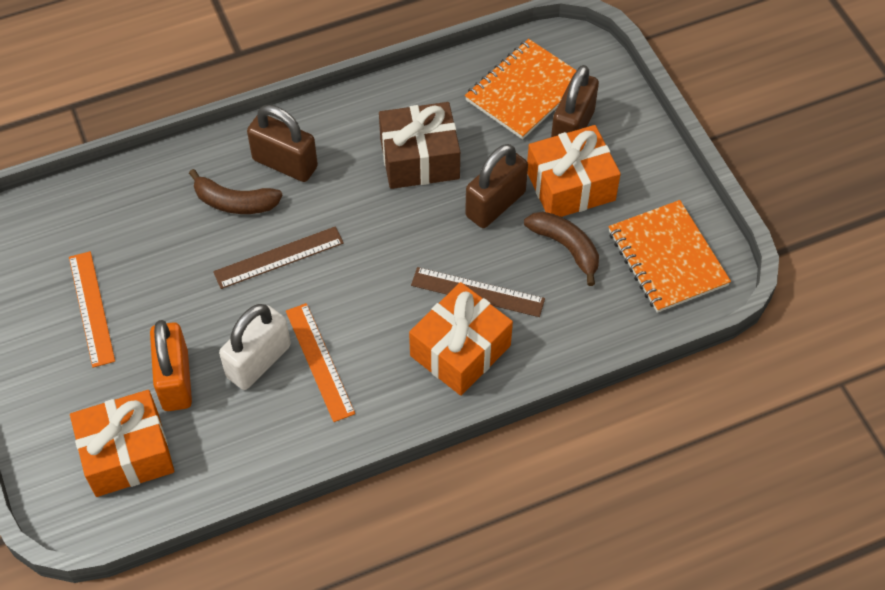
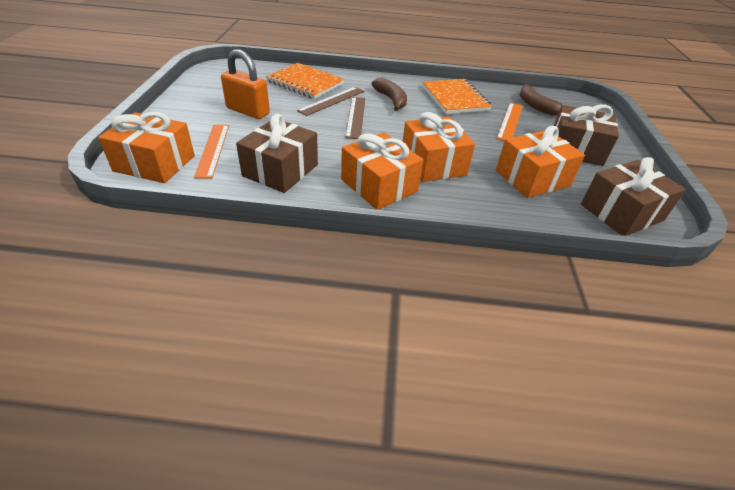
brown gift: 1 -> 3
brown padlock: 3 -> 0
orange gift: 3 -> 4
white padlock: 1 -> 0

